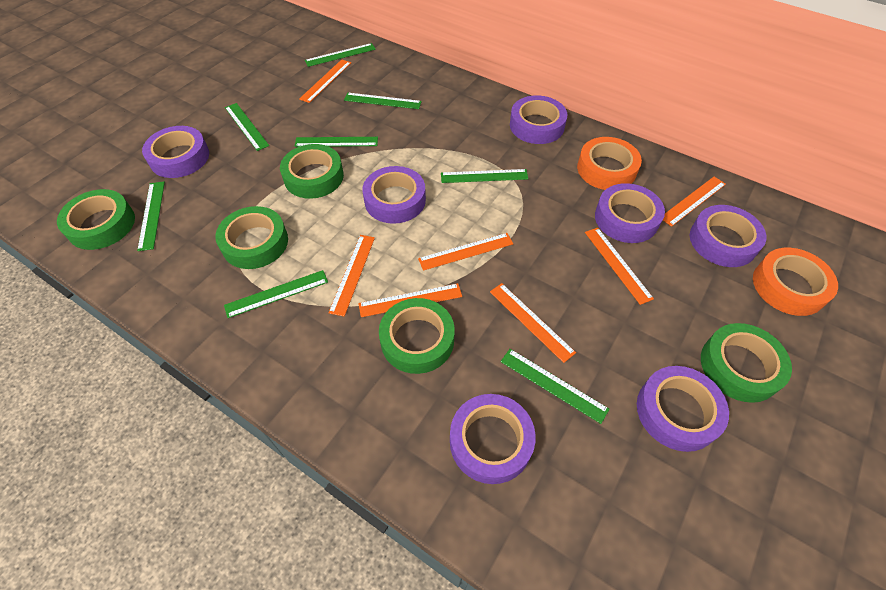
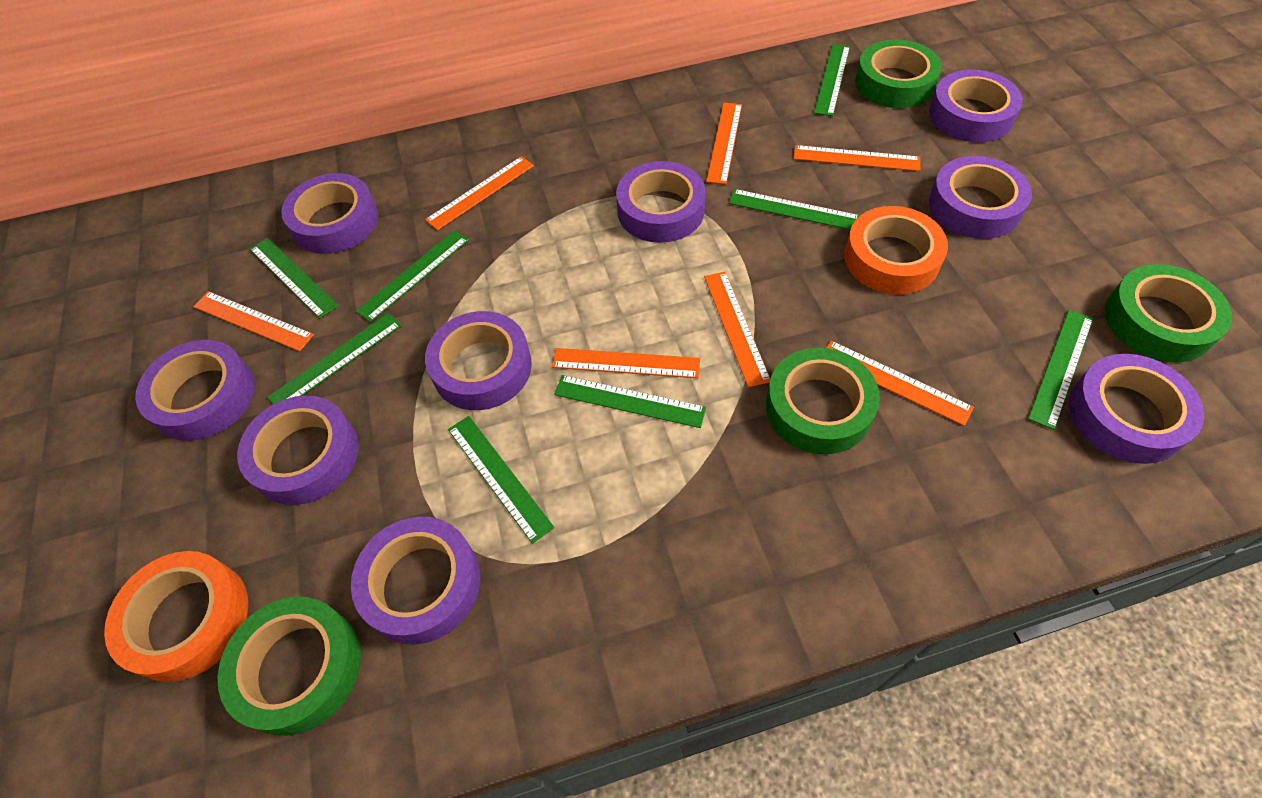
green tape: 5 -> 4
purple tape: 7 -> 9

